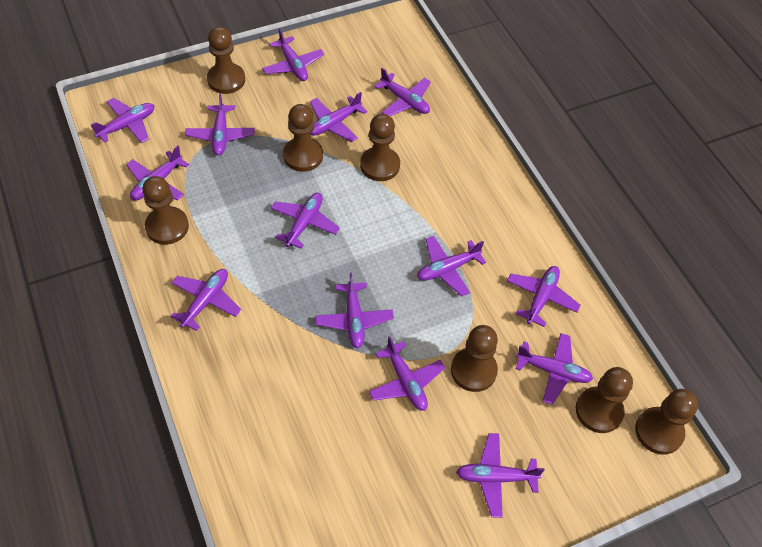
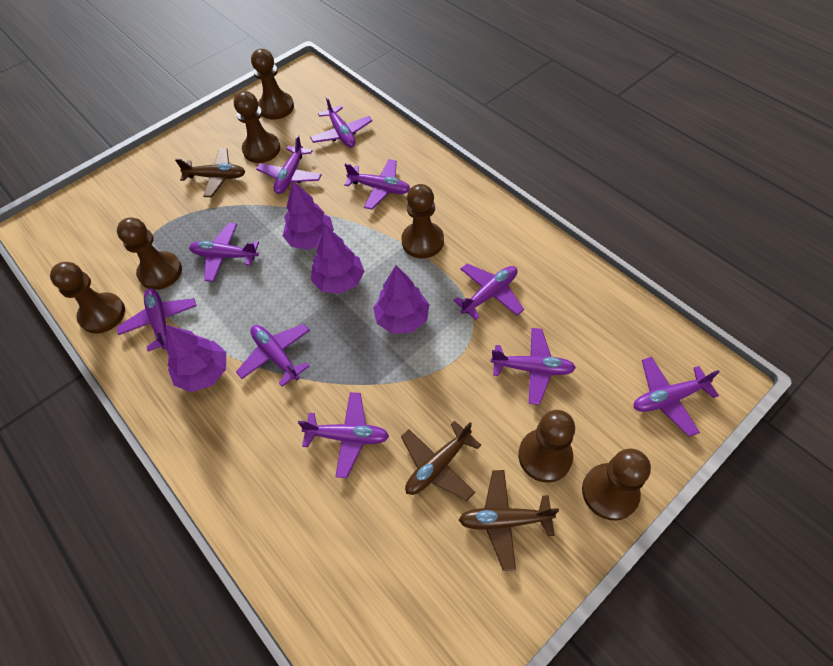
brown plane: 0 -> 3
purple plane: 14 -> 10
purple tree: 0 -> 4

